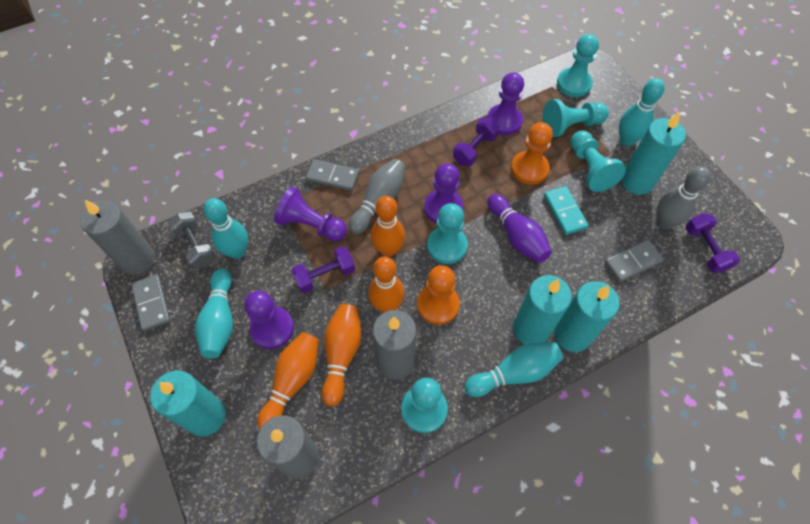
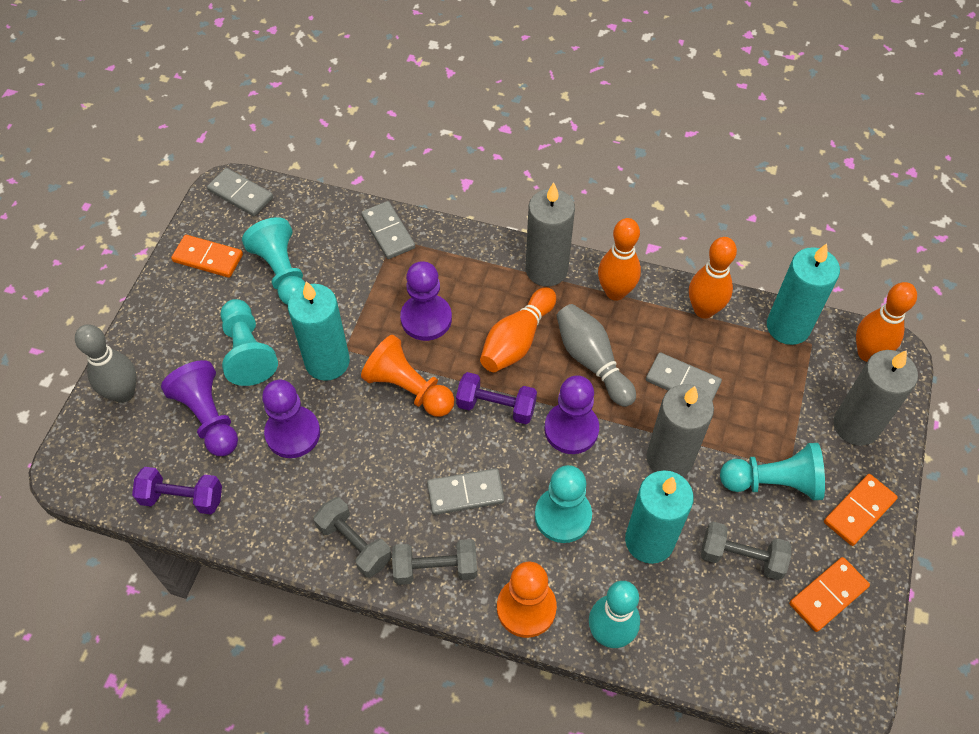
grey domino: 3 -> 4
grey dumbbell: 1 -> 3
orange domino: 0 -> 3
purple bowling pin: 1 -> 0
purple dumbbell: 3 -> 2
turquoise bowling pin: 4 -> 1
turquoise candle: 4 -> 3
turquoise domino: 1 -> 0
turquoise pawn: 5 -> 4

